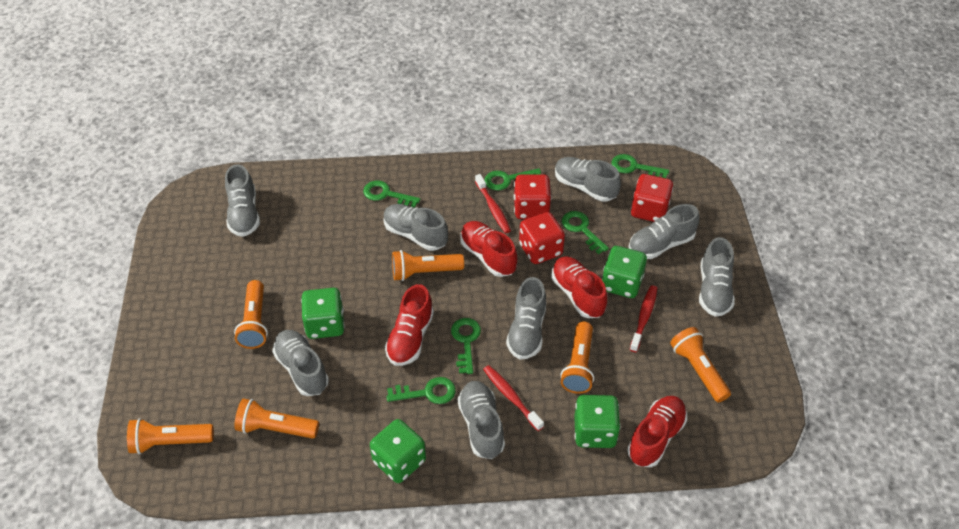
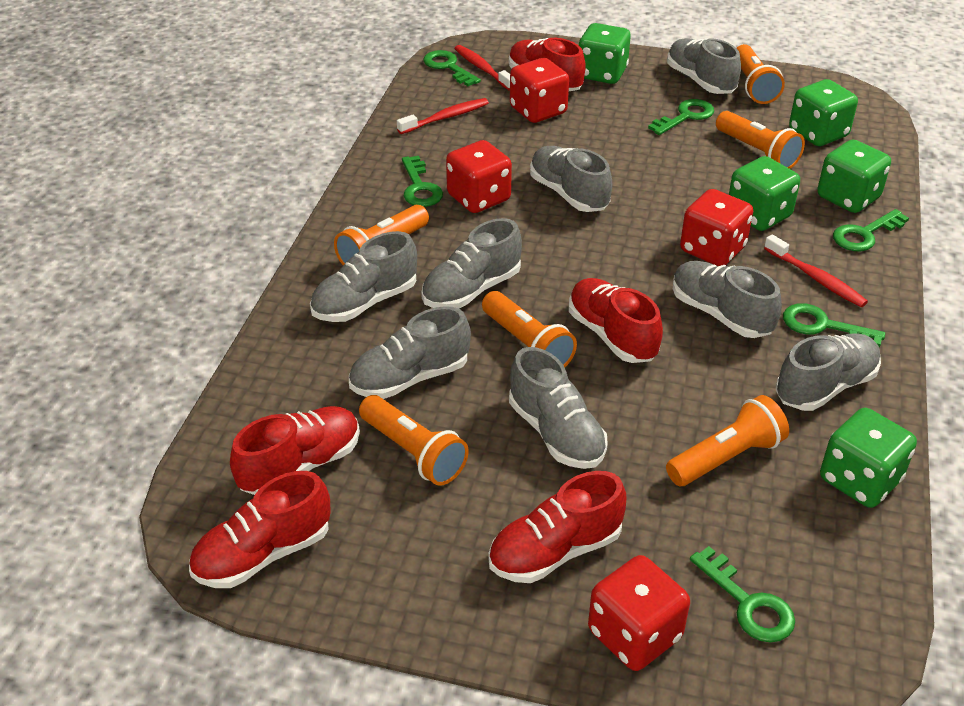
green dice: 4 -> 5
red dice: 3 -> 4
red shoe: 4 -> 5

